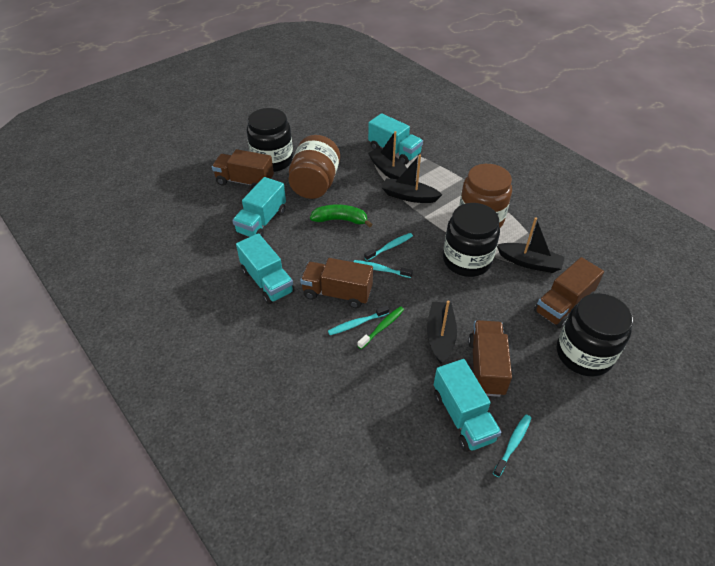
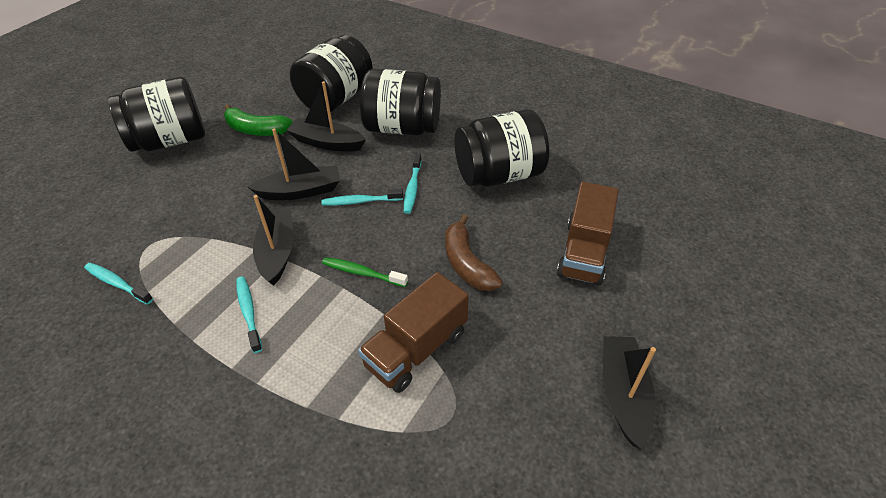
black jar: 3 -> 4
brown banana: 0 -> 1
brown jar: 2 -> 0
brown truck: 4 -> 2
turquoise truck: 4 -> 0

